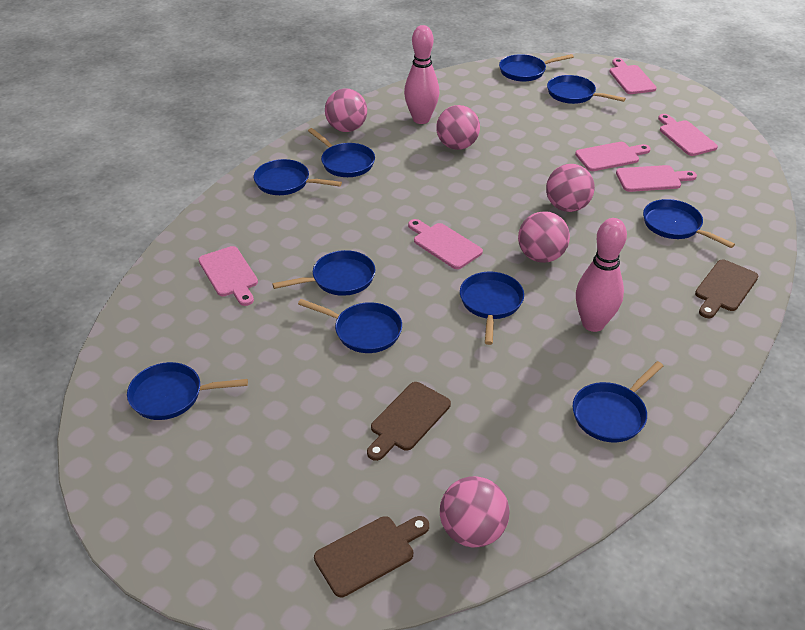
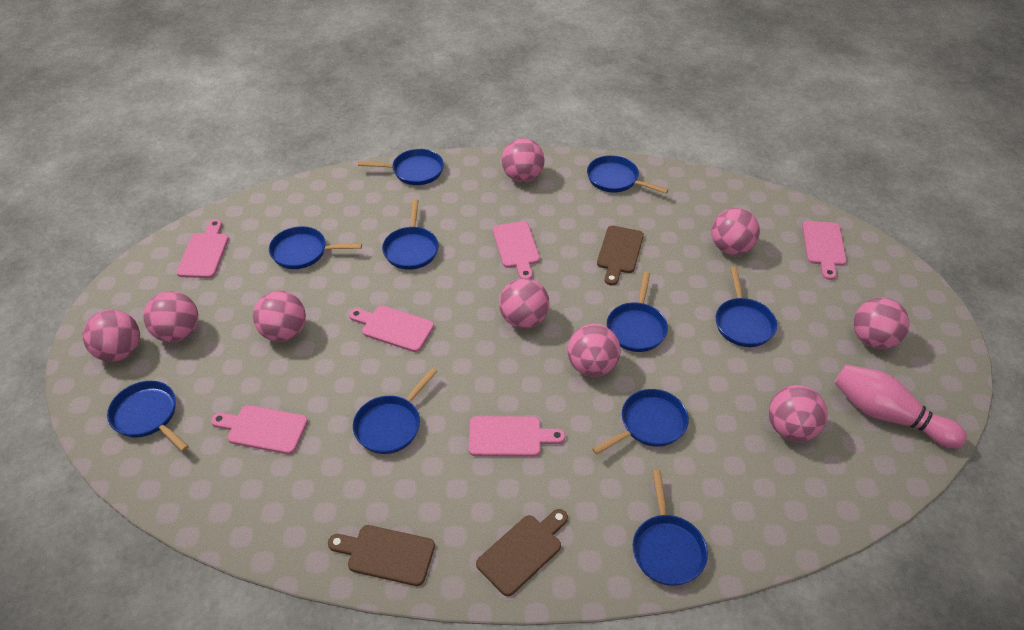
pink ball: 5 -> 9
pink bowling pin: 2 -> 1

